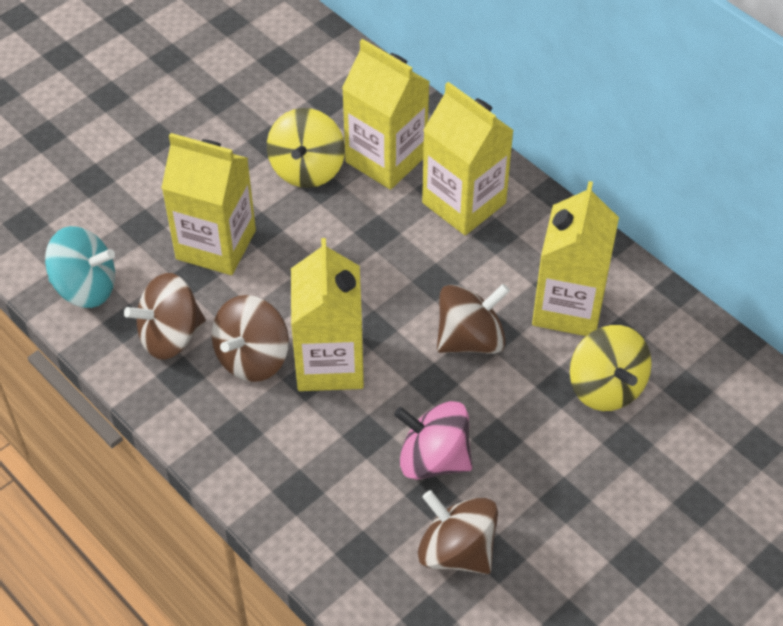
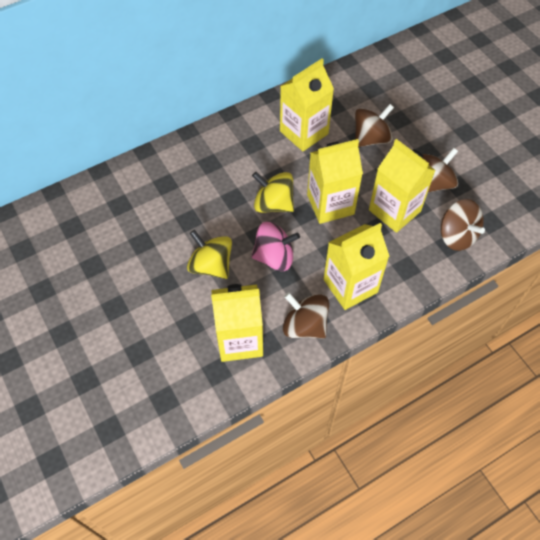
turquoise spinning top: 1 -> 0

